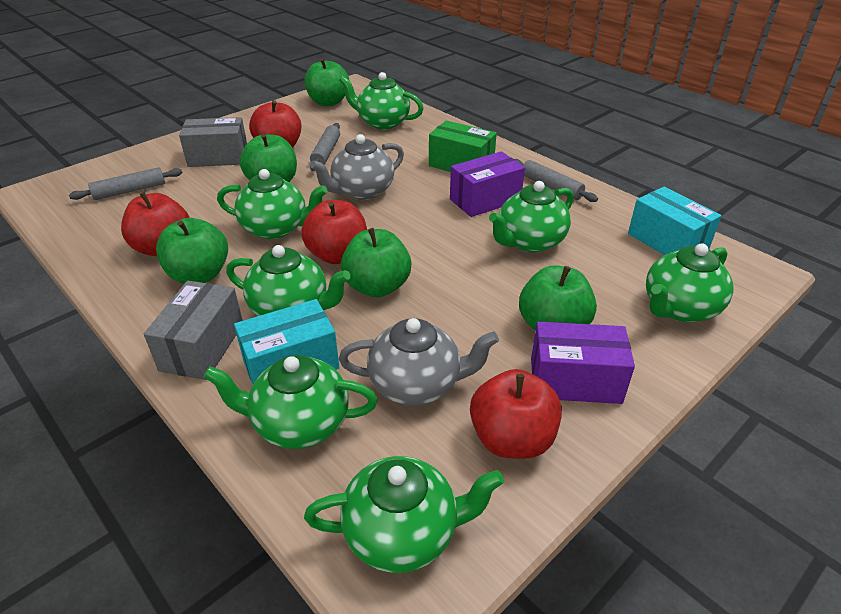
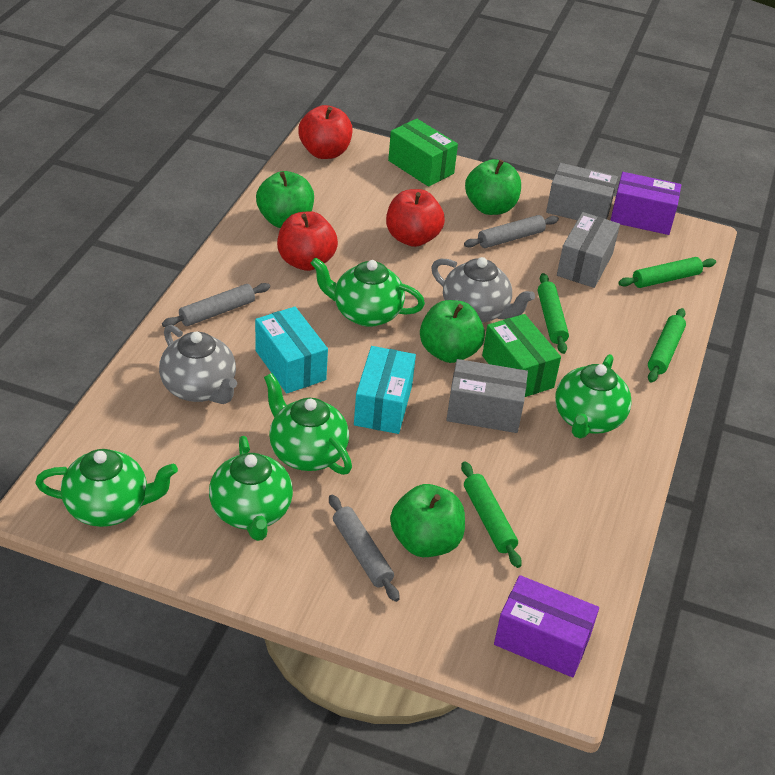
green apple: 5 -> 4
green box: 1 -> 2
green rolling pin: 0 -> 4
green teapot: 7 -> 5
grey box: 2 -> 3
red apple: 4 -> 3

